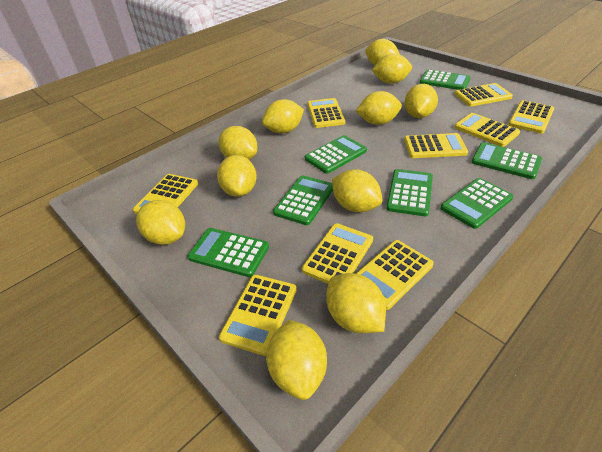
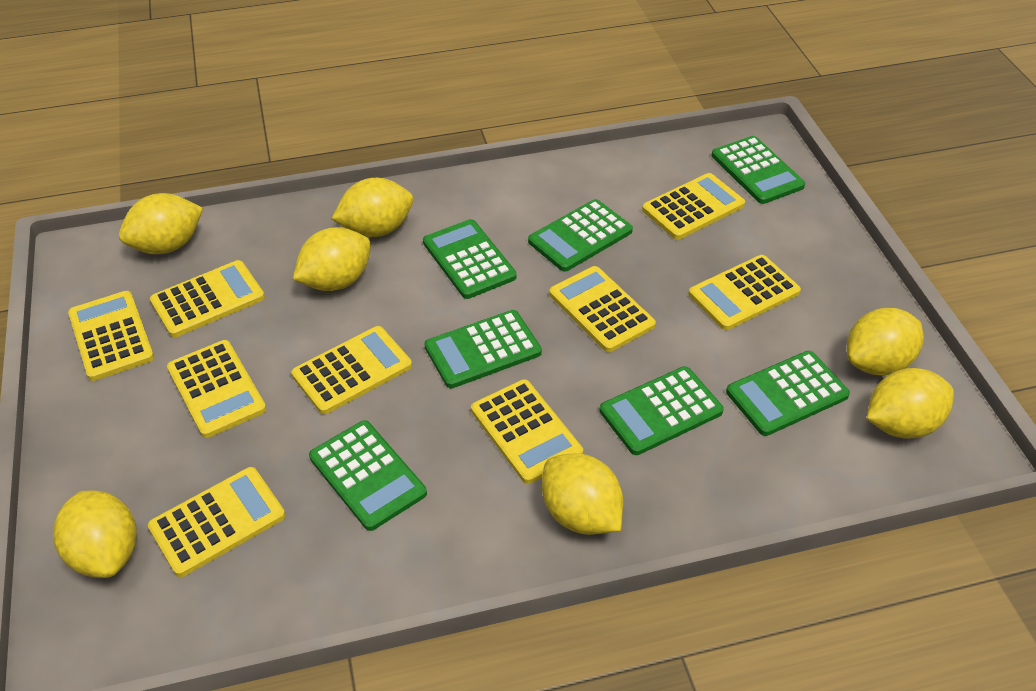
yellow lemon: 11 -> 7

